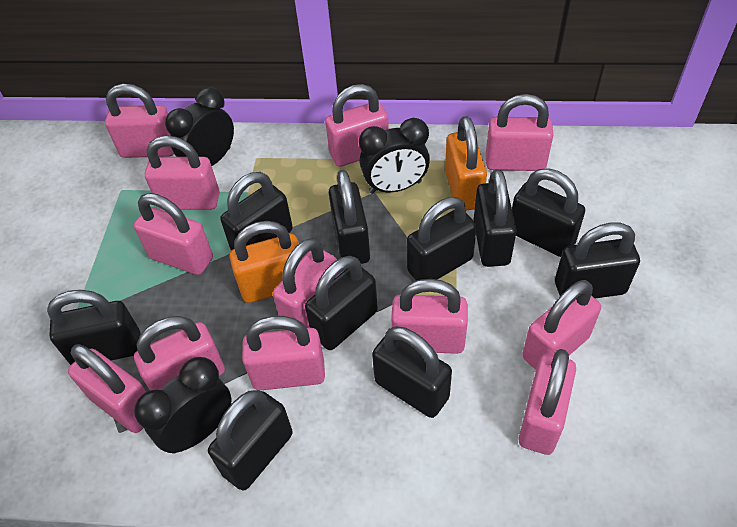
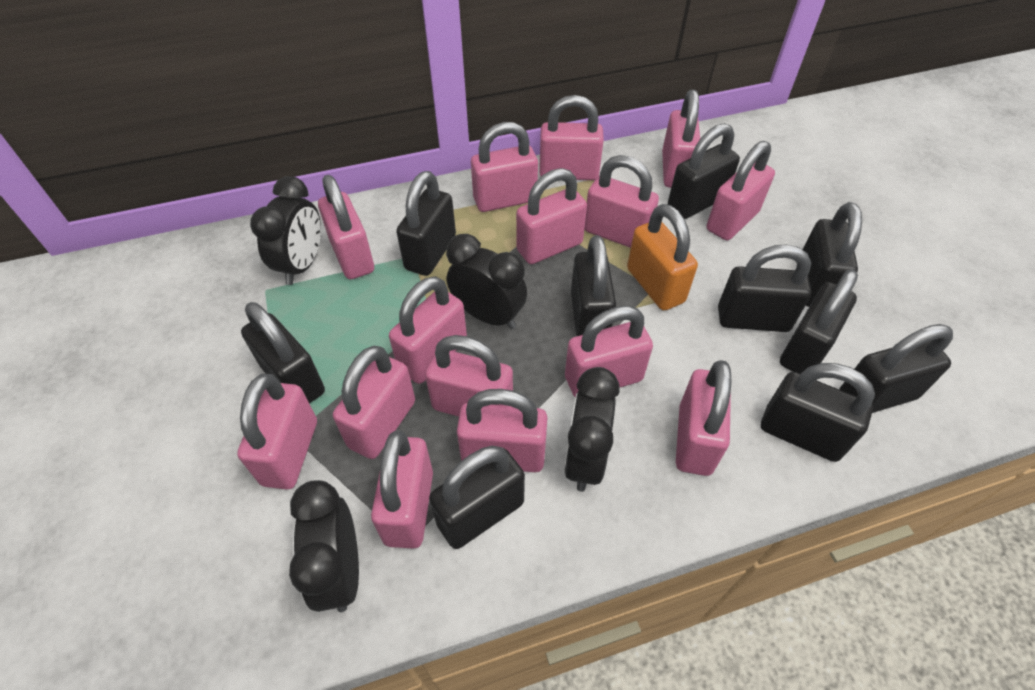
black clock: 3 -> 4
orange padlock: 2 -> 1
pink padlock: 12 -> 15

